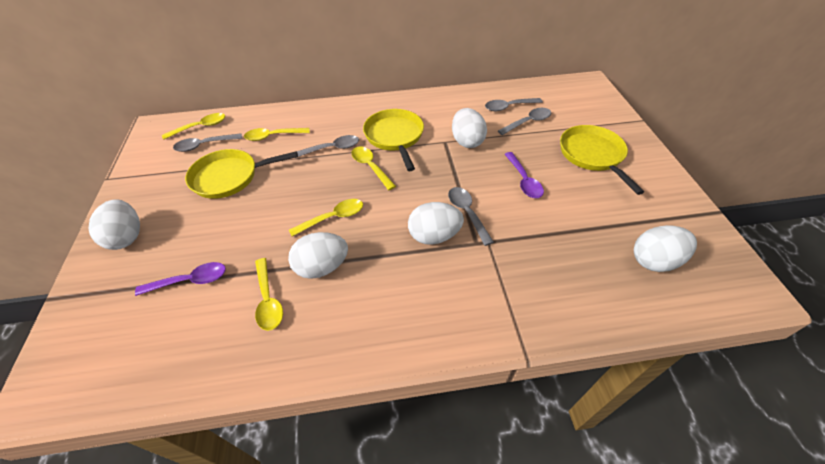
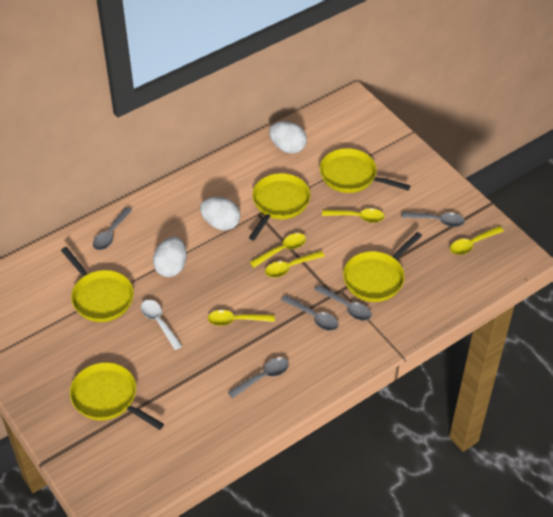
purple spoon: 2 -> 0
white egg: 5 -> 3
white spoon: 0 -> 1
yellow pan: 3 -> 5

